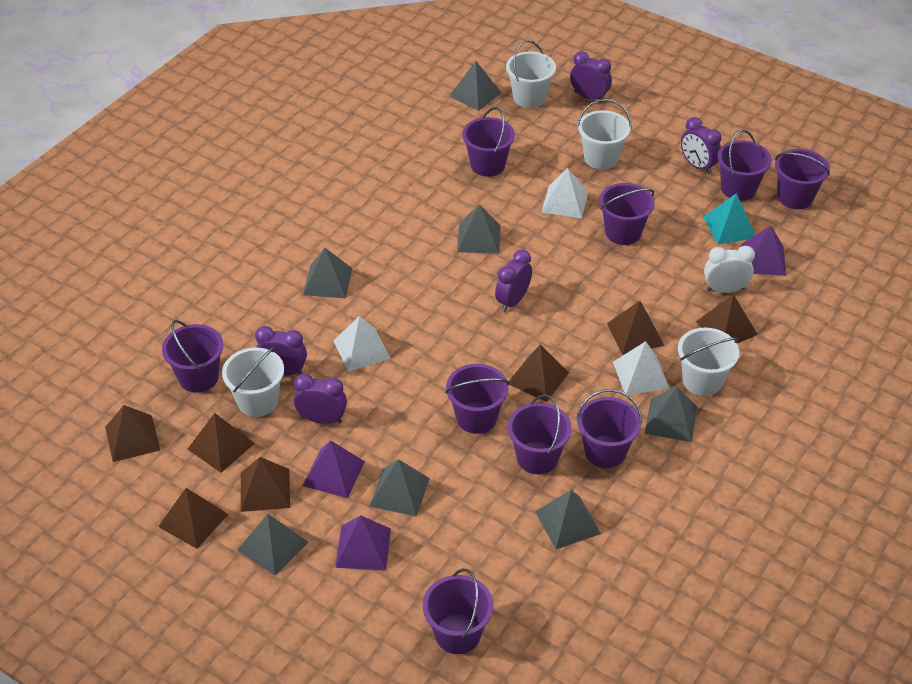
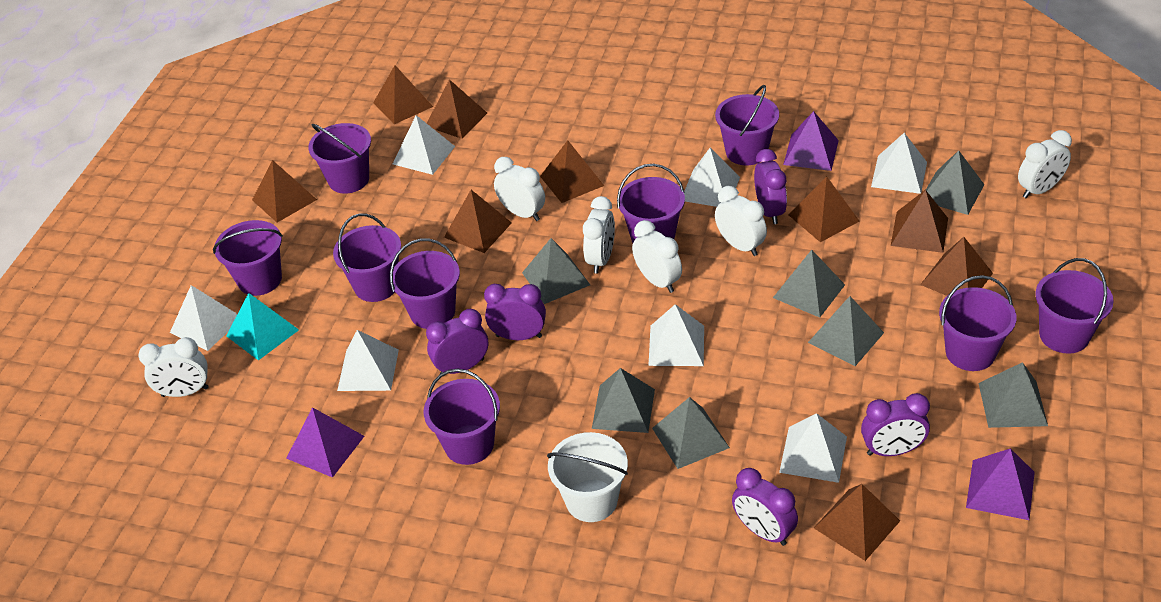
brown pyramid: 7 -> 9
white bucket: 4 -> 1
white clock: 1 -> 6
white pyramid: 3 -> 7

